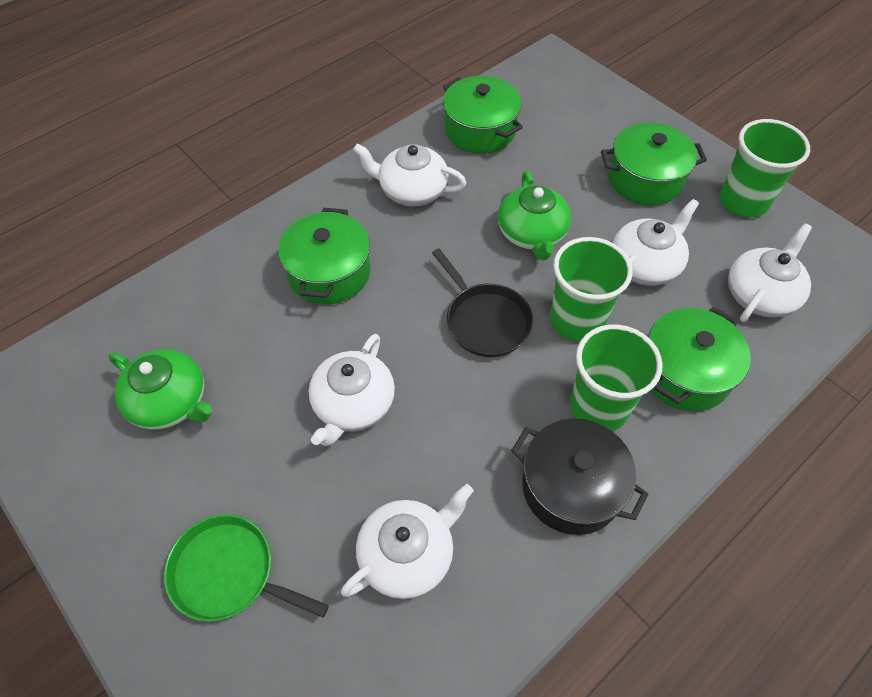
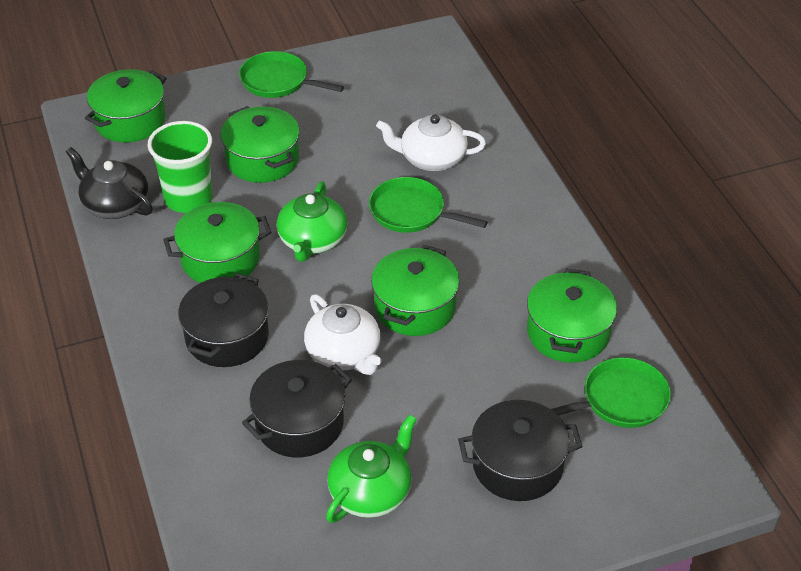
black pan: 1 -> 0
black pot: 1 -> 3
black teapot: 0 -> 1
green cup: 3 -> 1
green pan: 1 -> 3
green pot: 4 -> 5
white teapot: 5 -> 2

